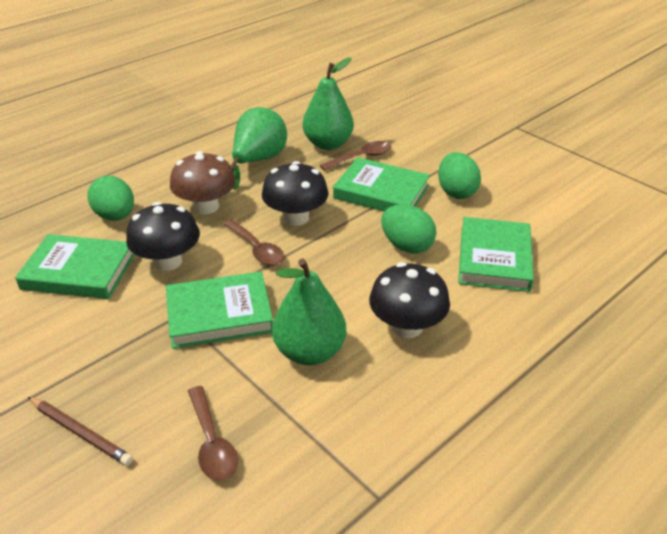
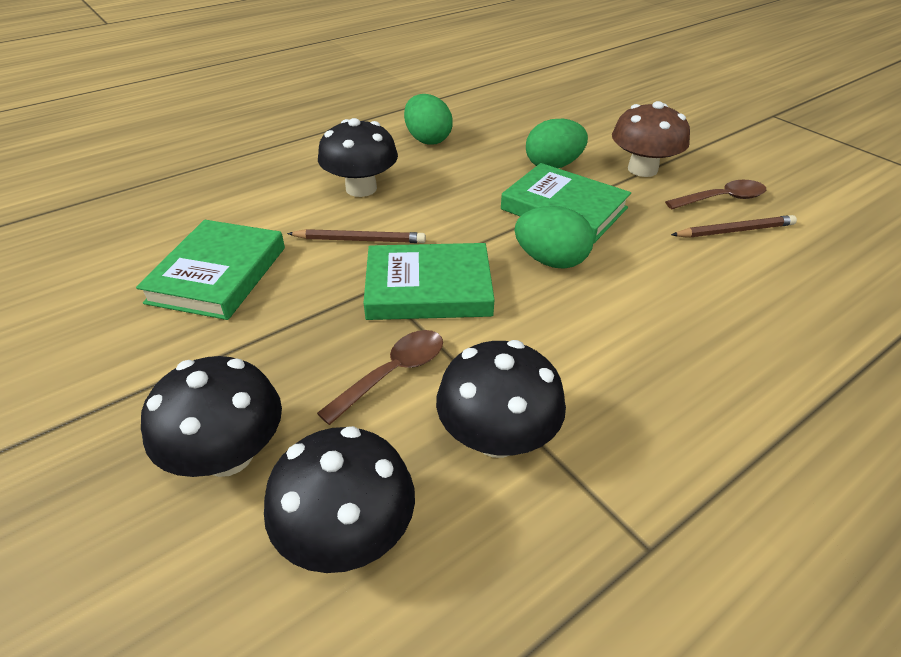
black mushroom: 3 -> 4
brown pencil: 1 -> 2
brown spoon: 3 -> 2
green book: 4 -> 3
green pear: 3 -> 0

